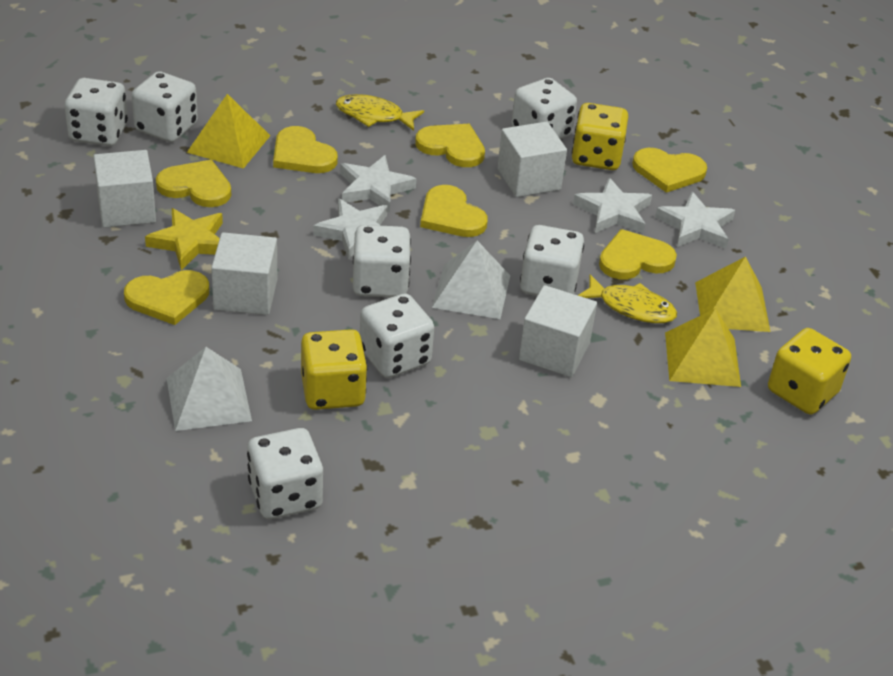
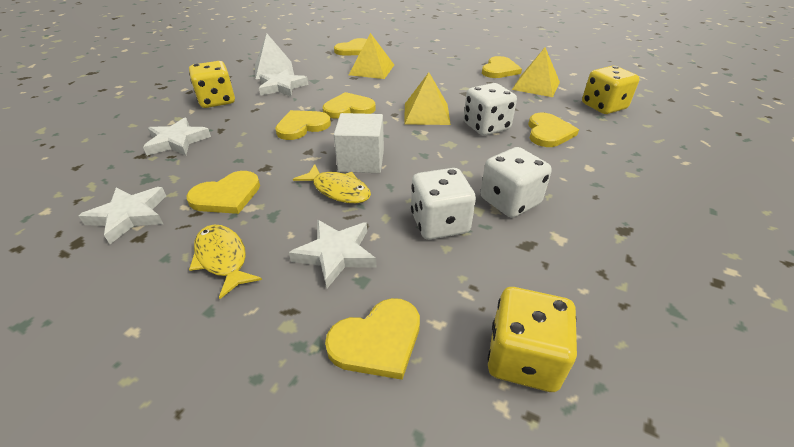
white cube: 4 -> 1
white dice: 7 -> 3
white pyramid: 2 -> 1
yellow star: 1 -> 0

